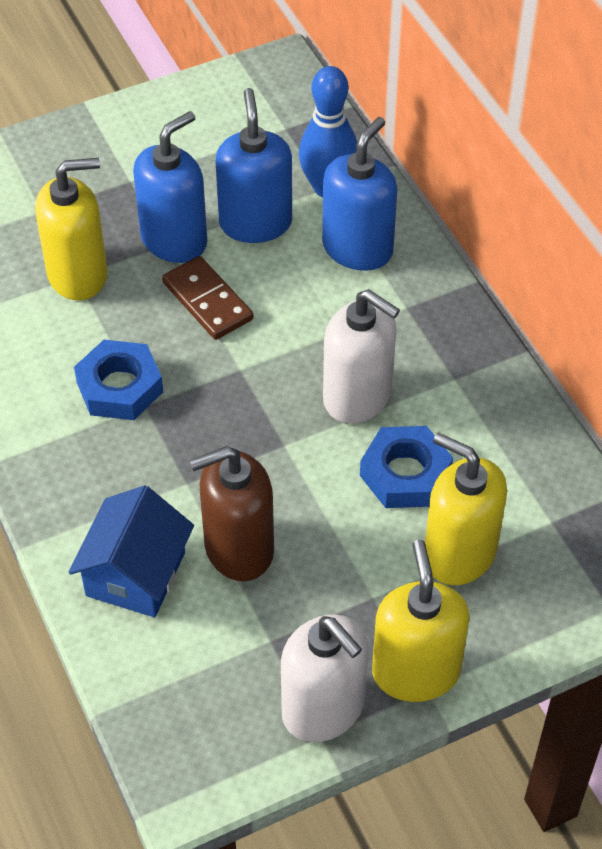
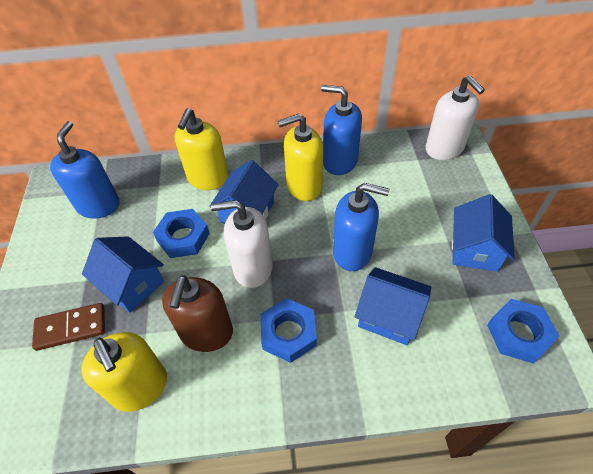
blue bowling pin: 1 -> 0
blue house: 1 -> 4
blue nut: 2 -> 3

